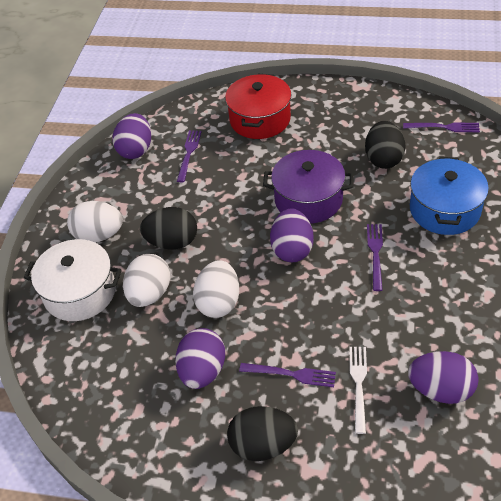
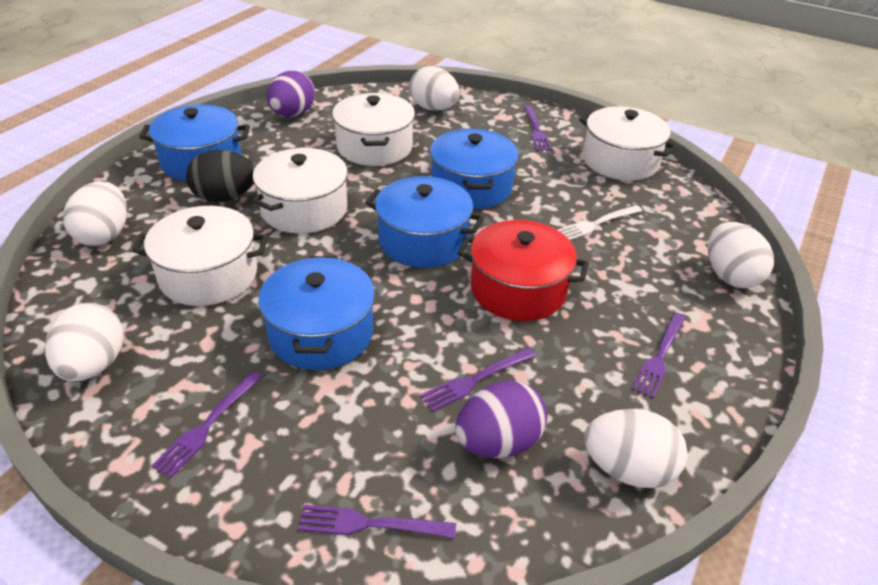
black egg: 3 -> 1
blue pot: 1 -> 4
purple egg: 4 -> 2
purple fork: 4 -> 5
purple pot: 1 -> 0
white egg: 3 -> 5
white pot: 1 -> 4

